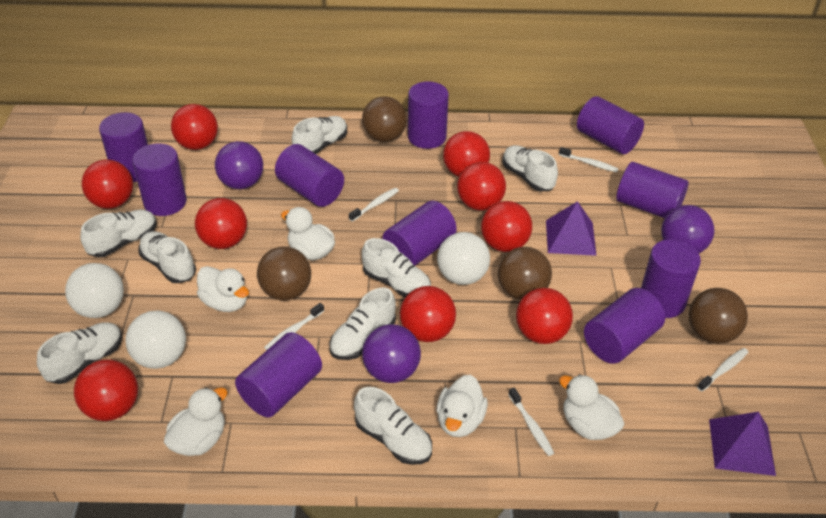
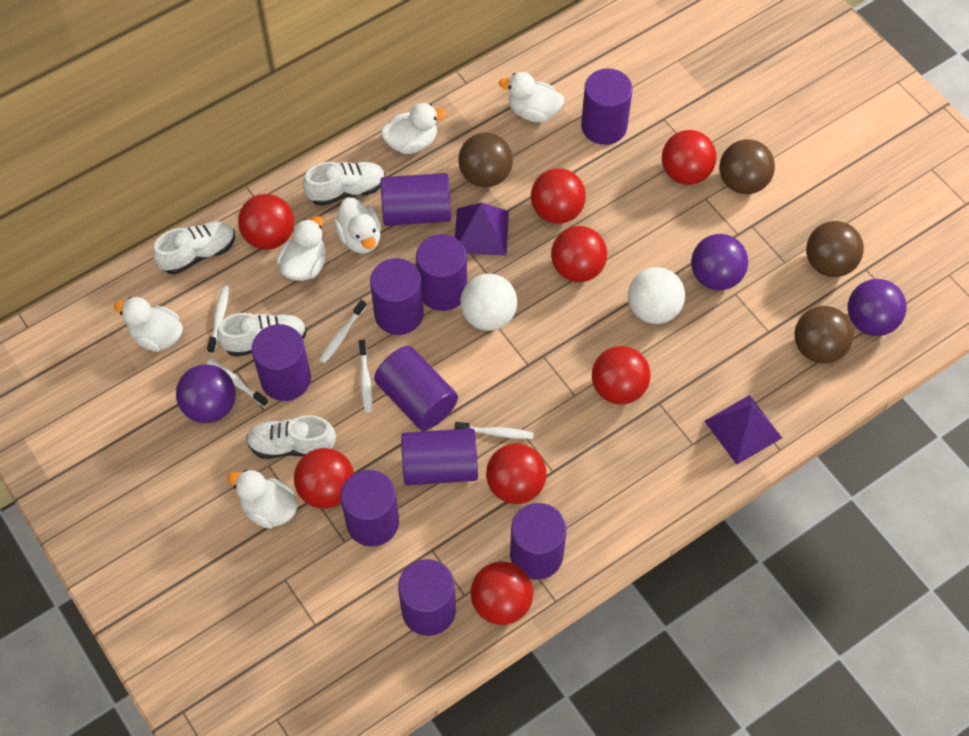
red ball: 9 -> 8
white ball: 3 -> 2
white duck: 5 -> 6
white shoe: 8 -> 4

